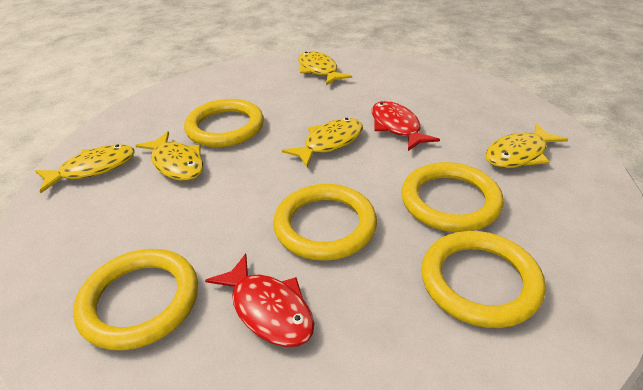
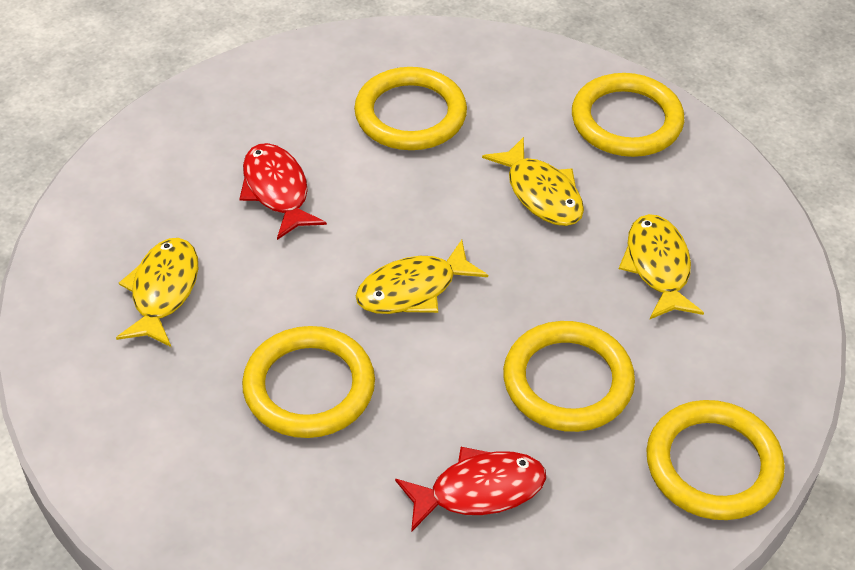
yellow fish: 5 -> 4

